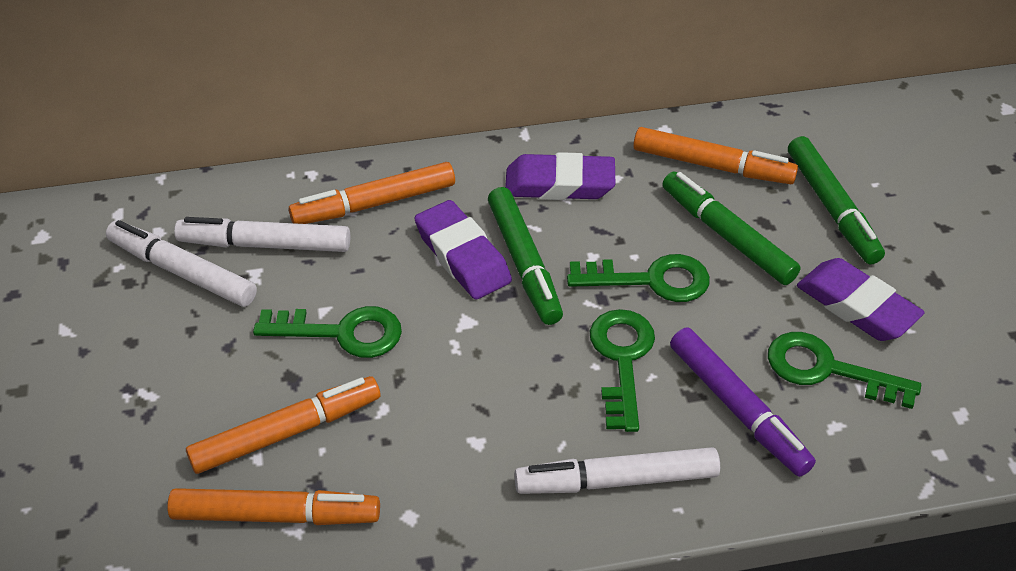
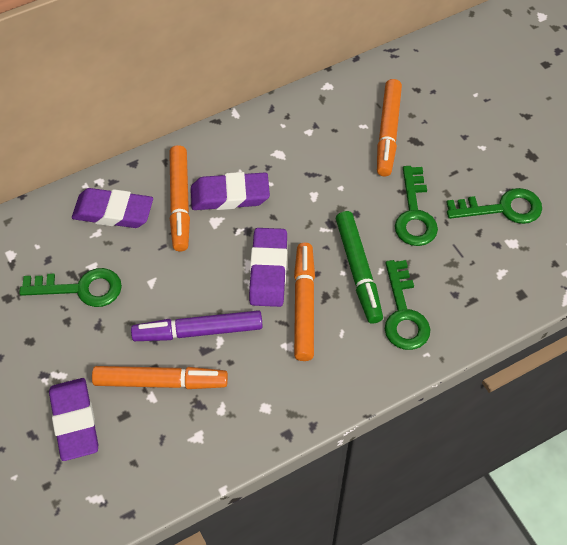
green marker: 3 -> 1
purple eraser: 3 -> 4
white marker: 3 -> 0

